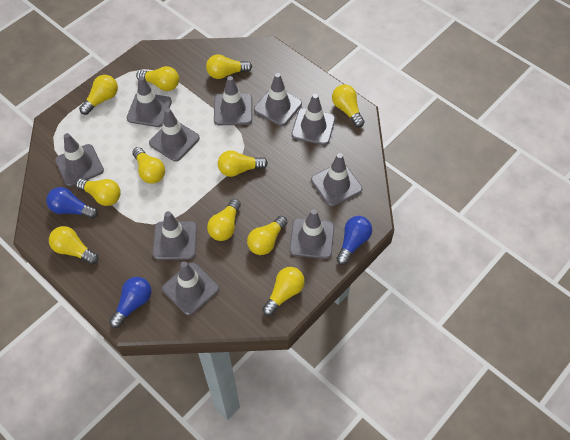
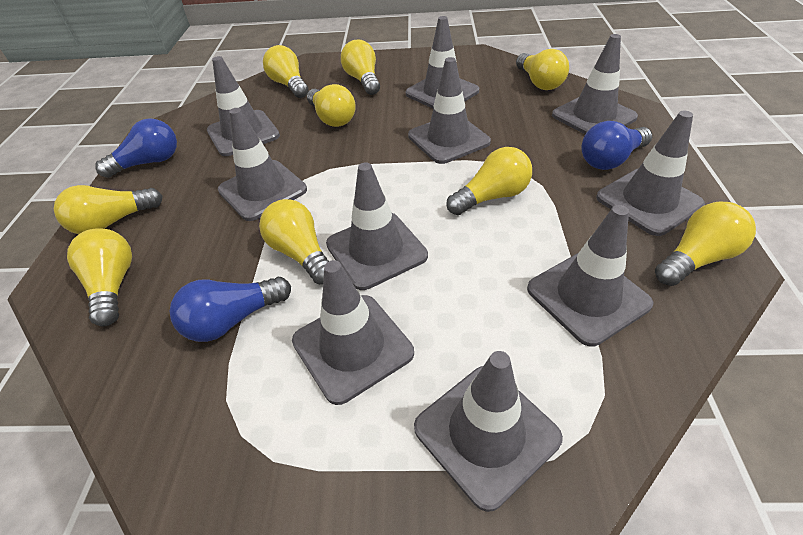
yellow light bulb: 11 -> 9

